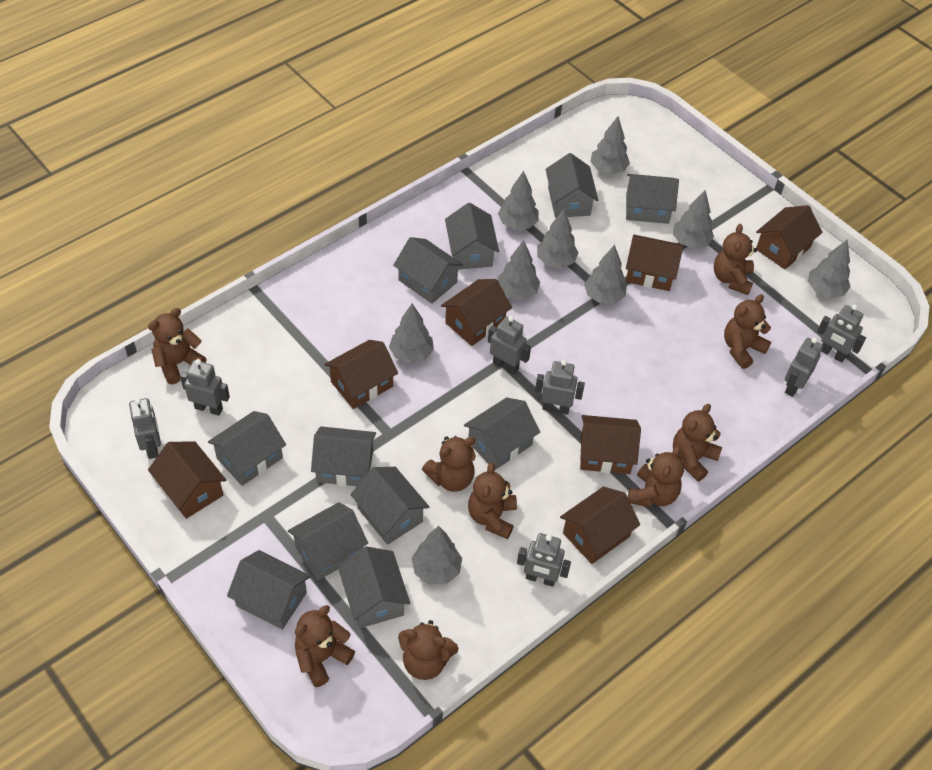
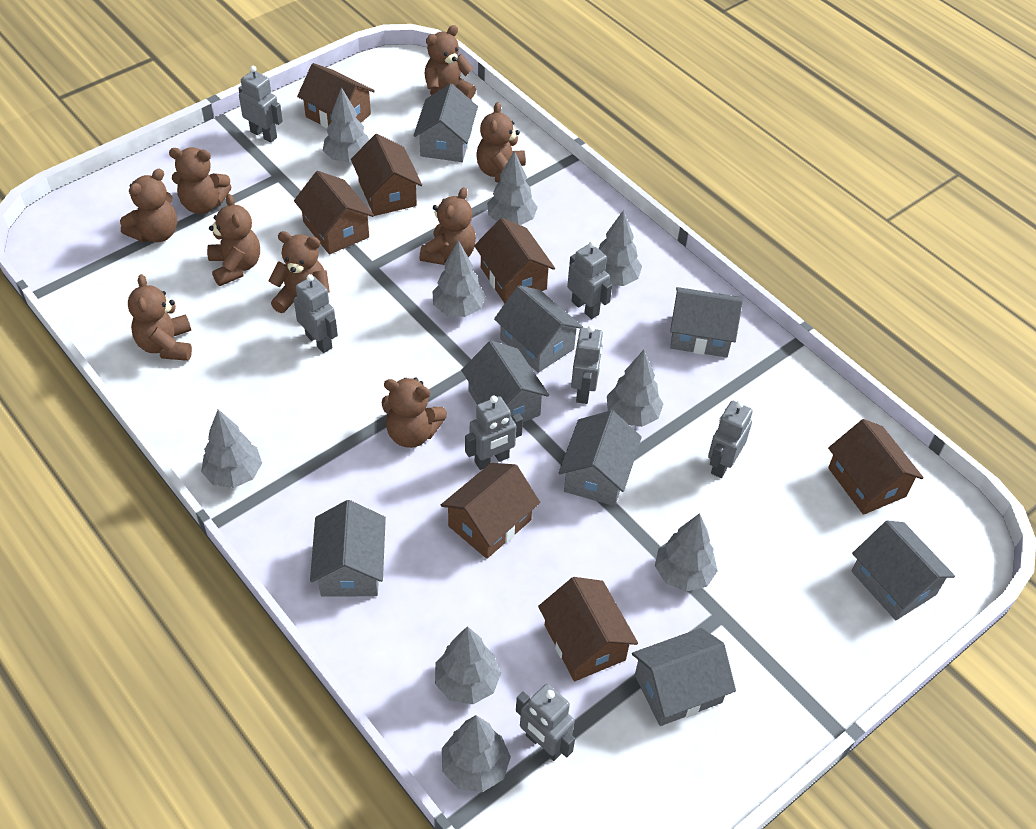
grey house: 11 -> 8

